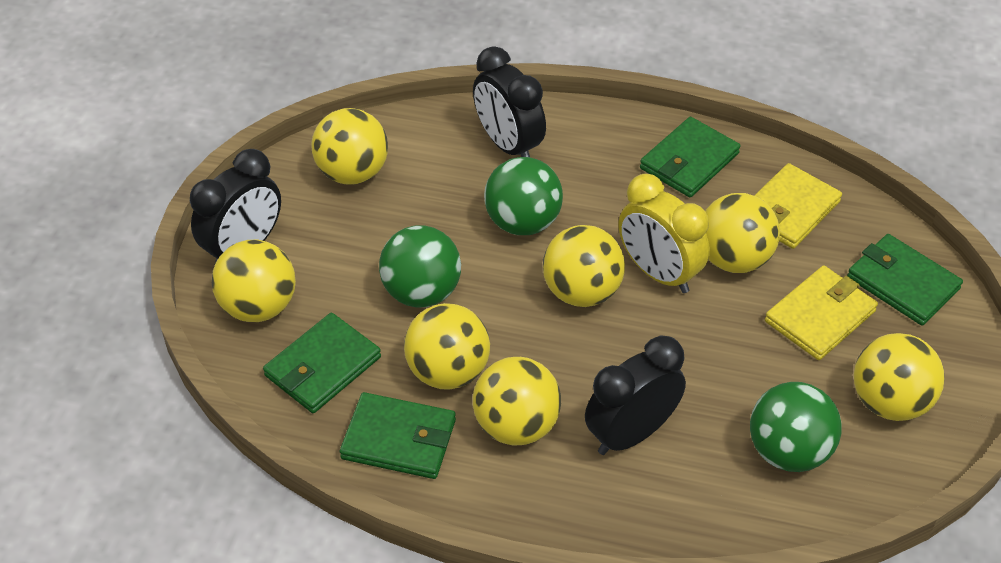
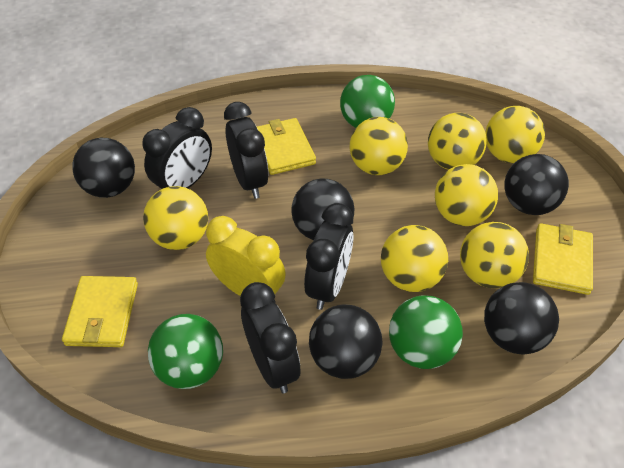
black ball: 0 -> 5
black clock: 3 -> 4
green wallet: 4 -> 0
yellow wallet: 2 -> 3

